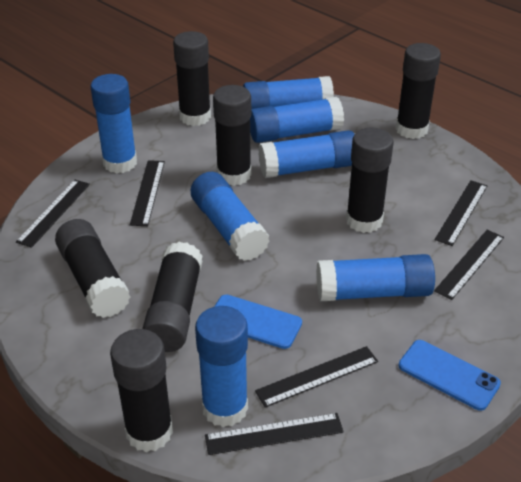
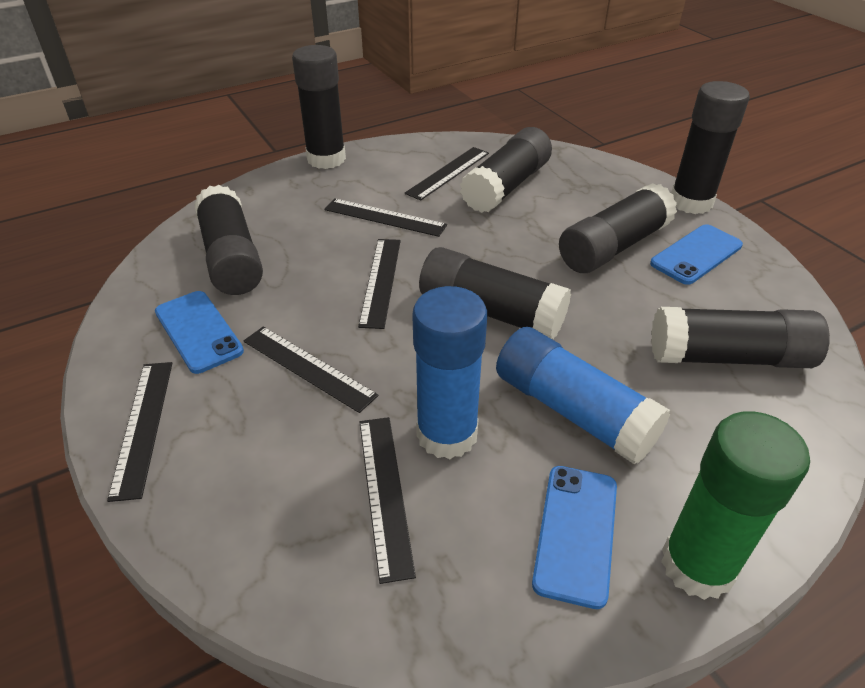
blue glue stick: 7 -> 2
blue phone: 2 -> 3
green glue stick: 0 -> 1

